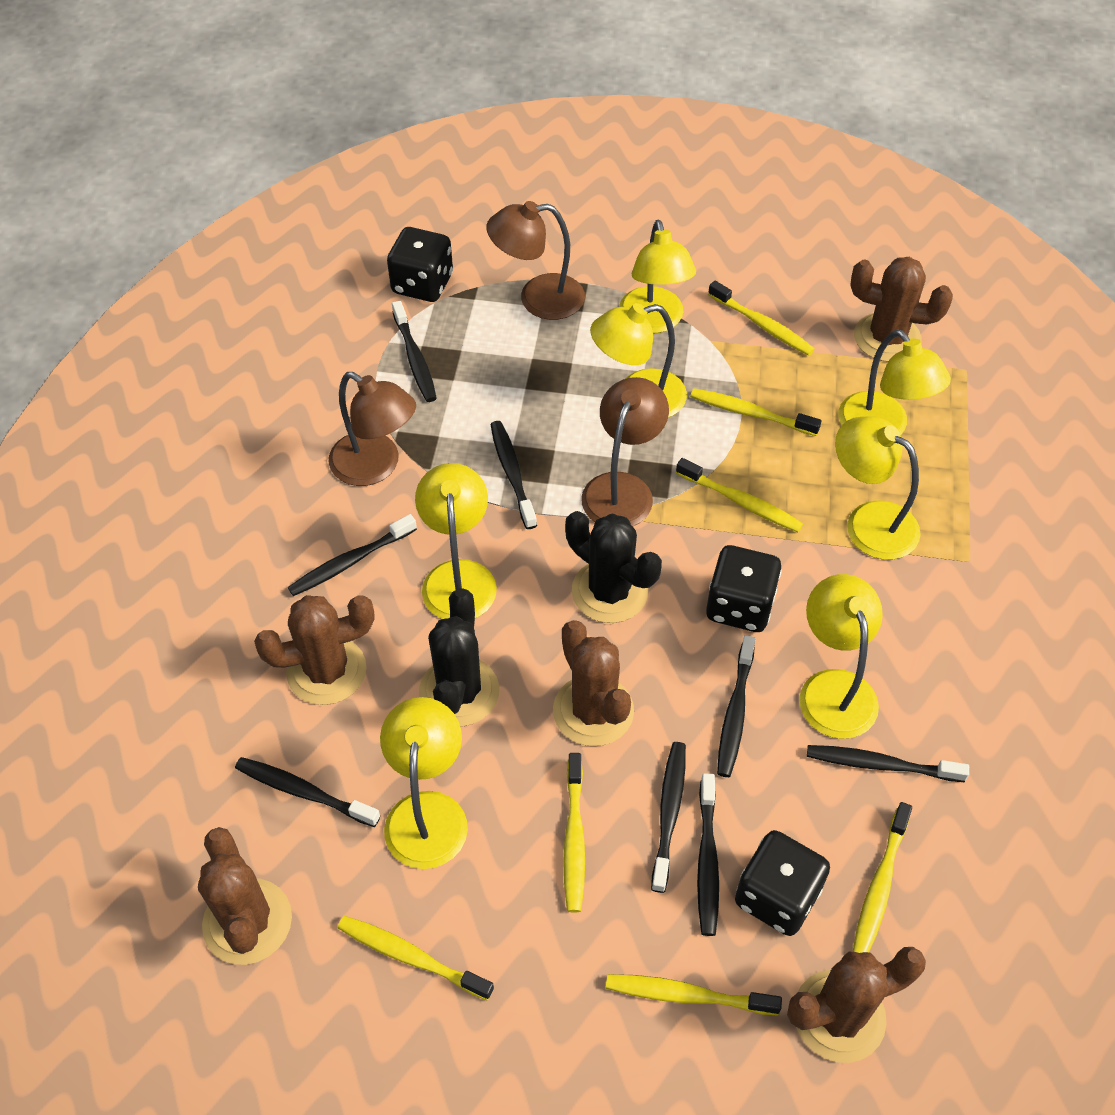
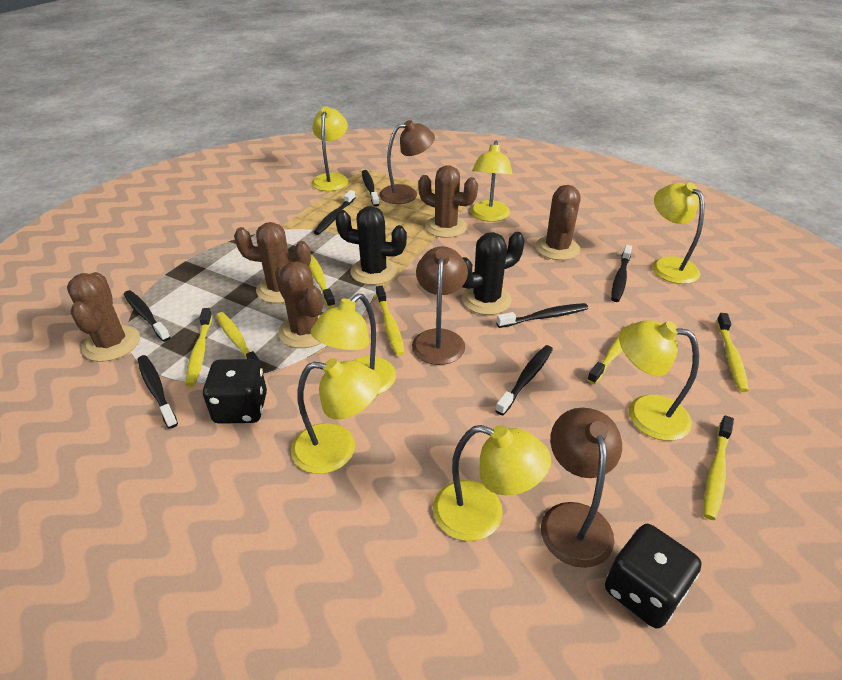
black dice: 3 -> 2
black toothbrush: 8 -> 7

